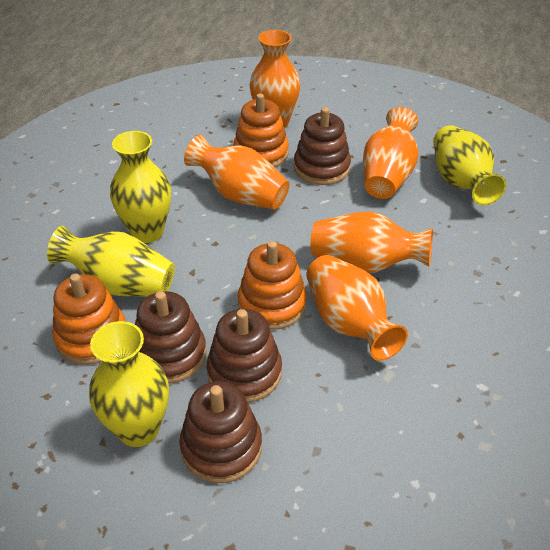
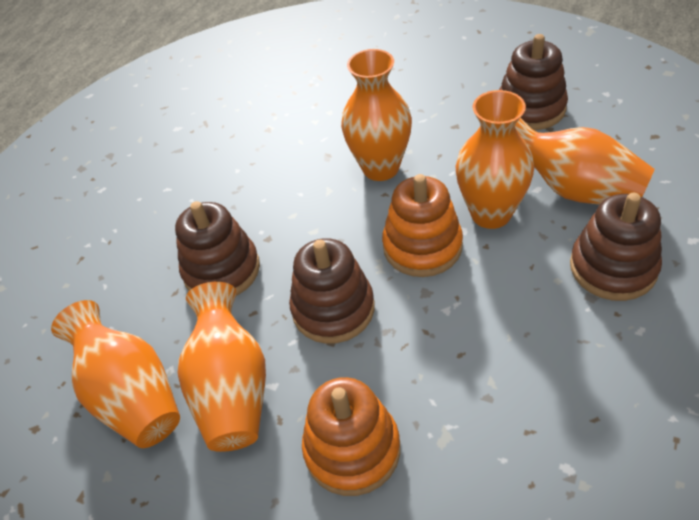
orange stacking toy: 3 -> 2
yellow vase: 4 -> 0

